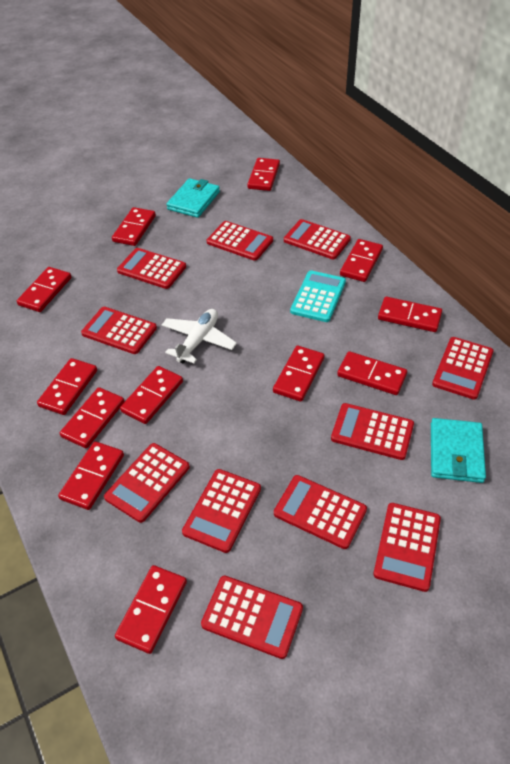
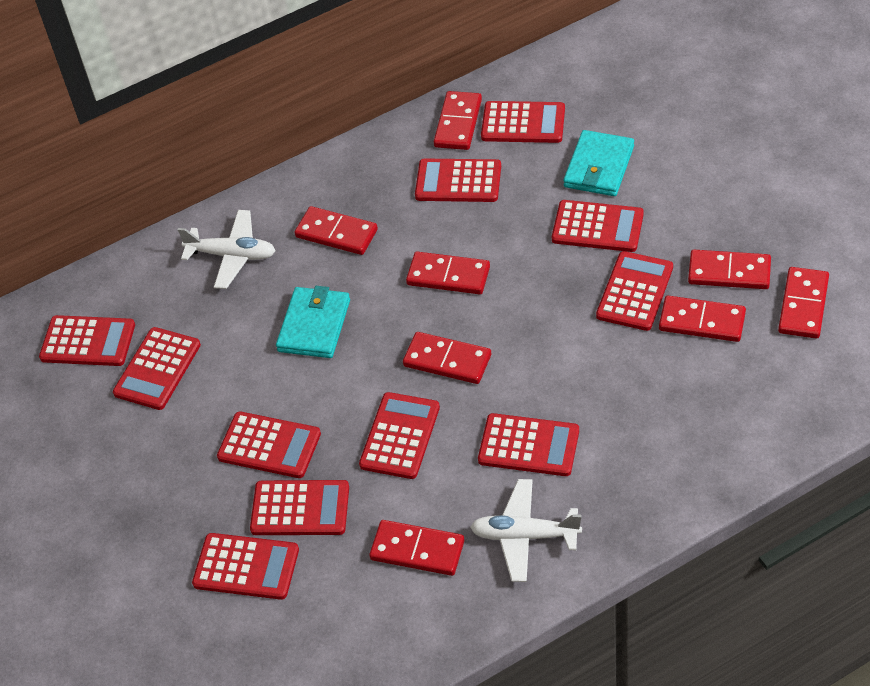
red domino: 12 -> 8
turquoise calculator: 1 -> 0
white plane: 1 -> 2

